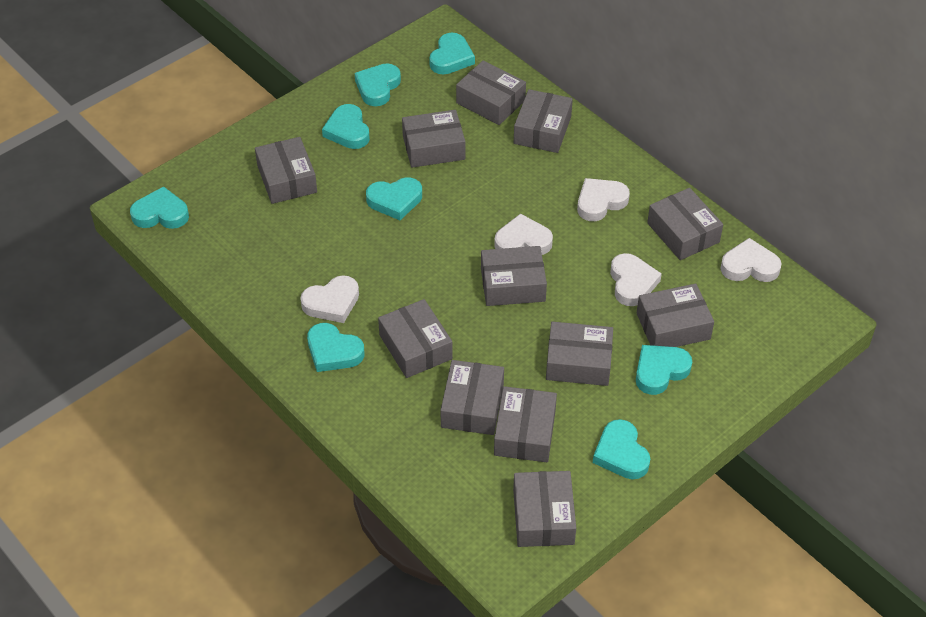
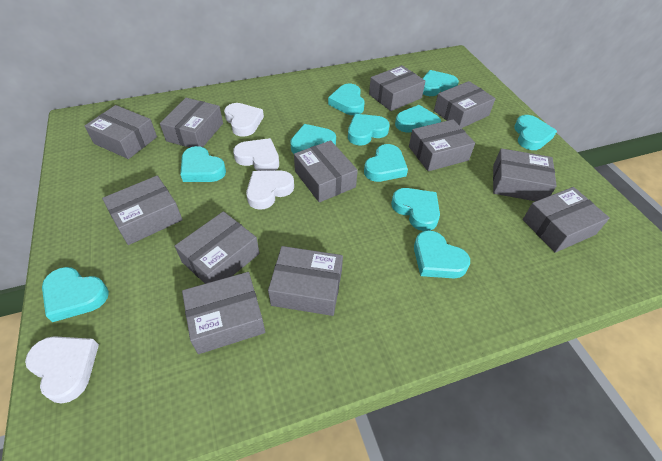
turquoise heart: 8 -> 11
white heart: 5 -> 4

